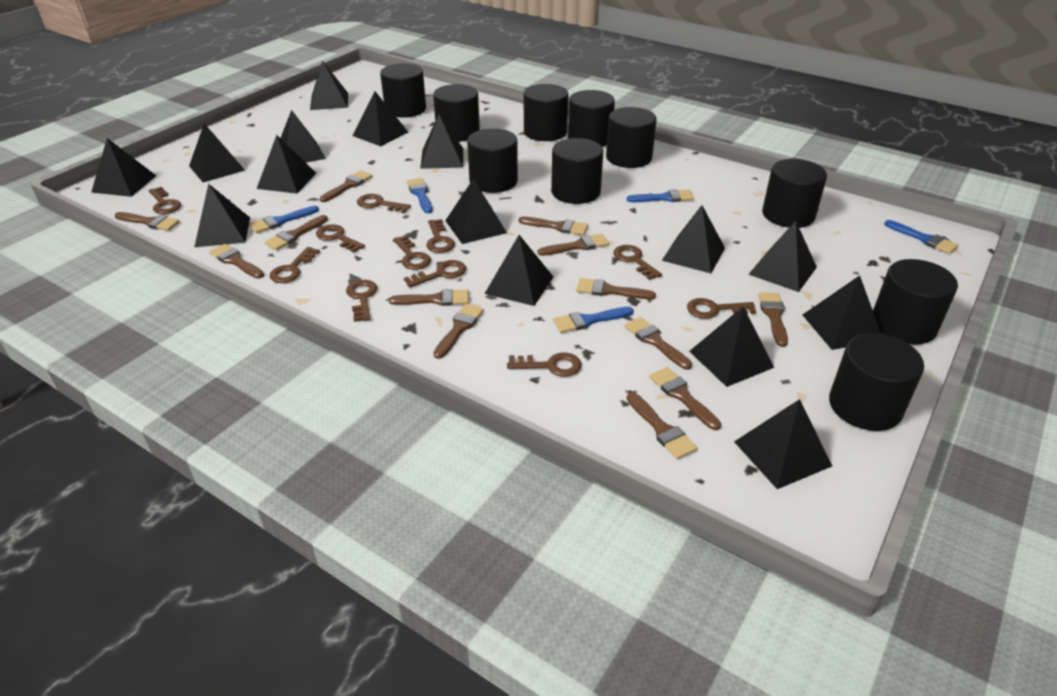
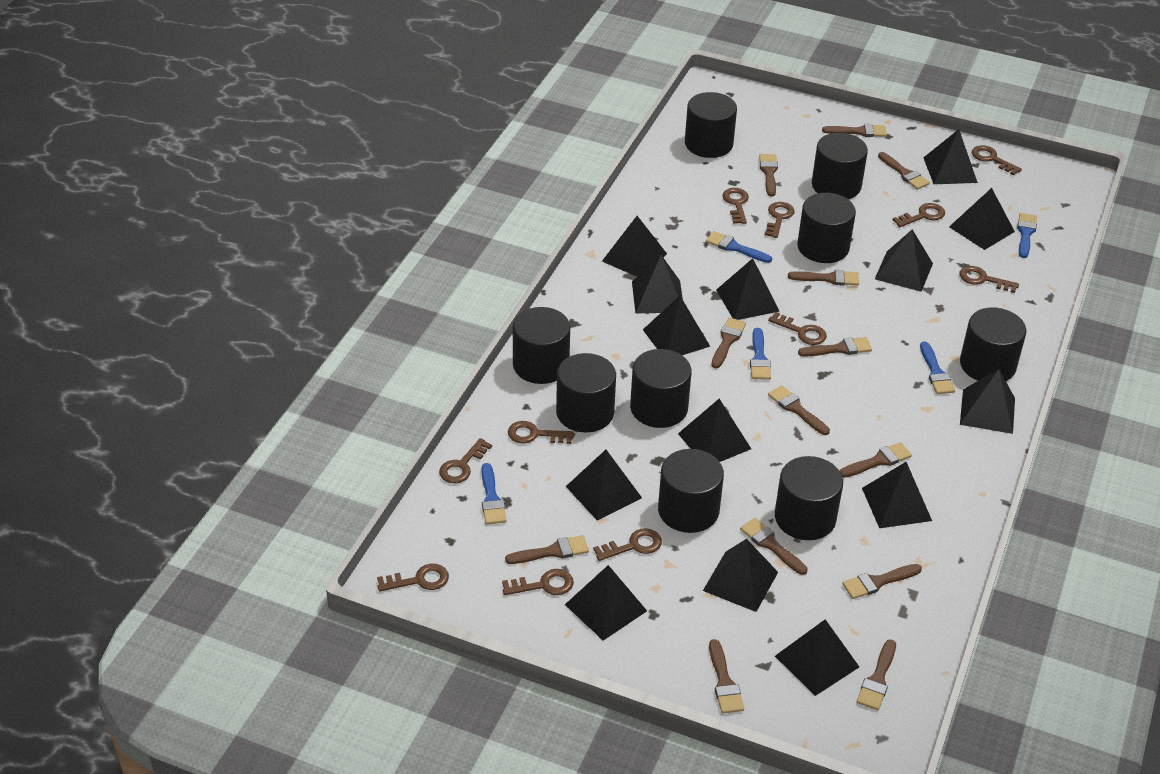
black cylinder: 10 -> 9
black pyramid: 15 -> 14

